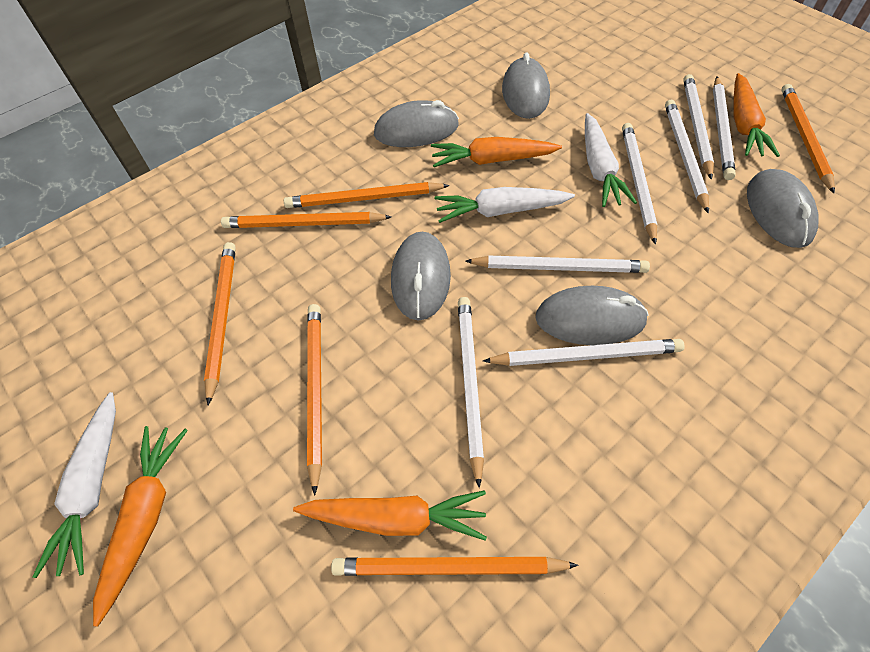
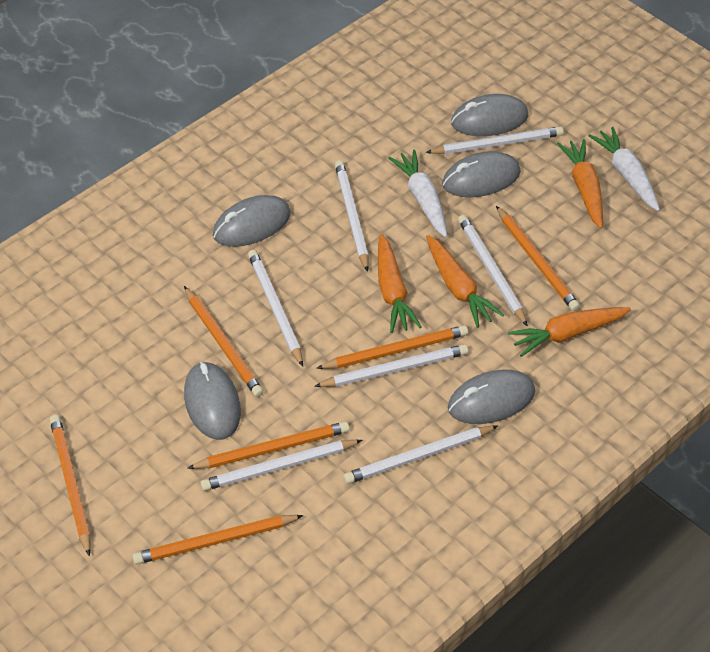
white carrot: 3 -> 2

